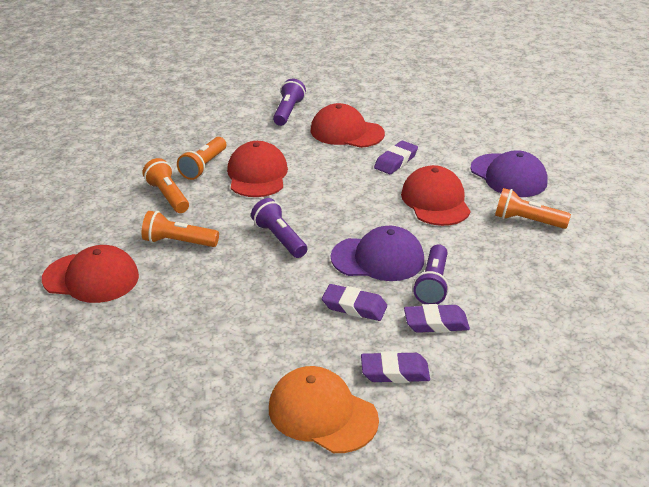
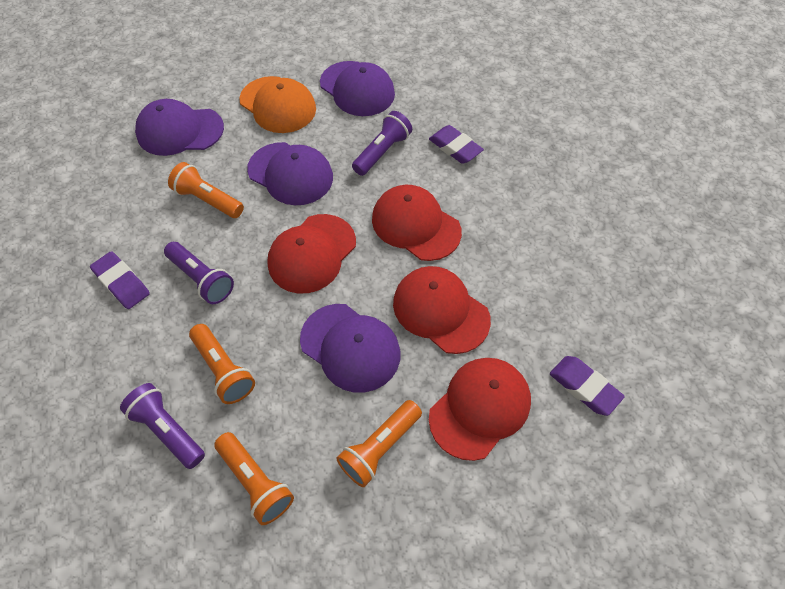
purple cap: 2 -> 4
purple eraser: 4 -> 3

